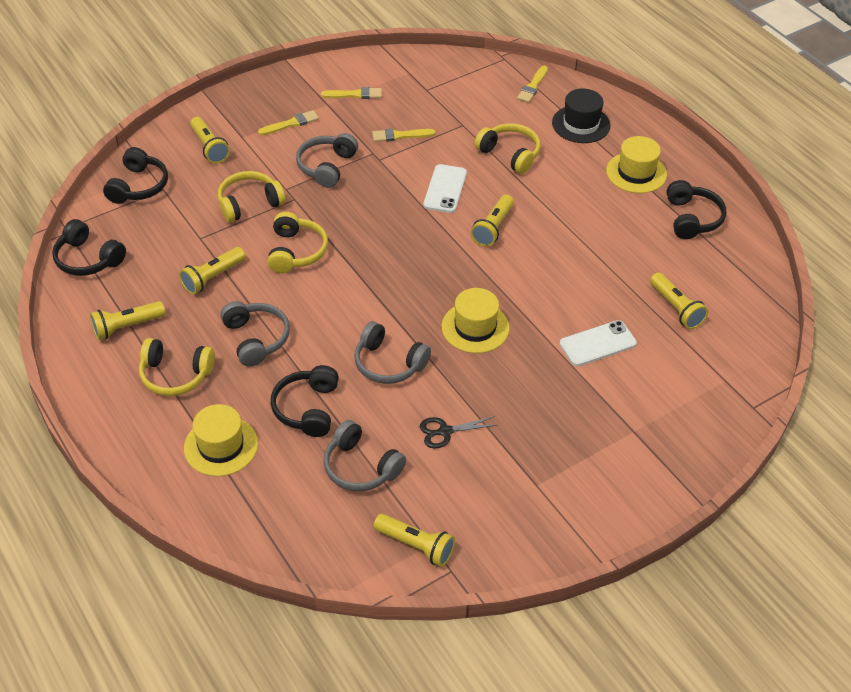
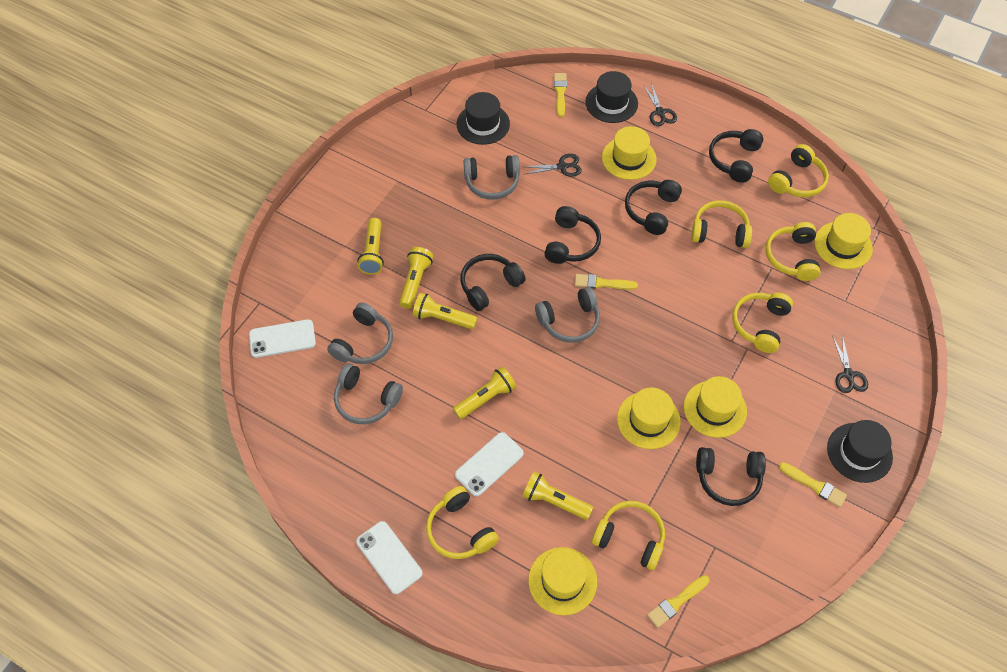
black hat: 1 -> 3
black headphones: 4 -> 5
black scissors: 1 -> 3
white phone: 2 -> 3
yellow flashlight: 6 -> 5
yellow hat: 3 -> 5
yellow headphones: 4 -> 6

